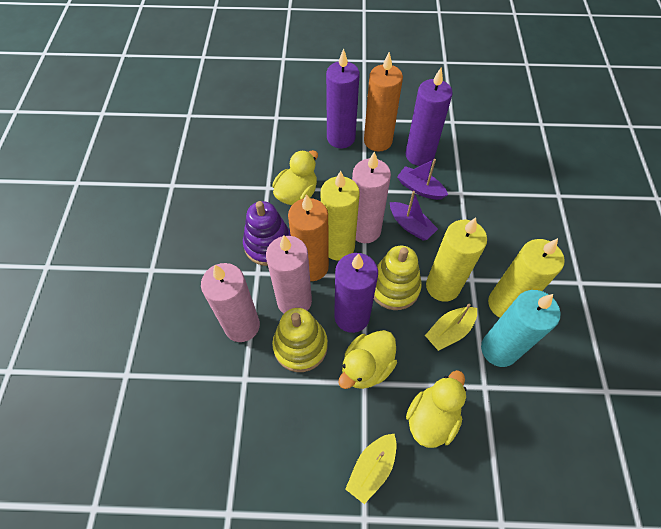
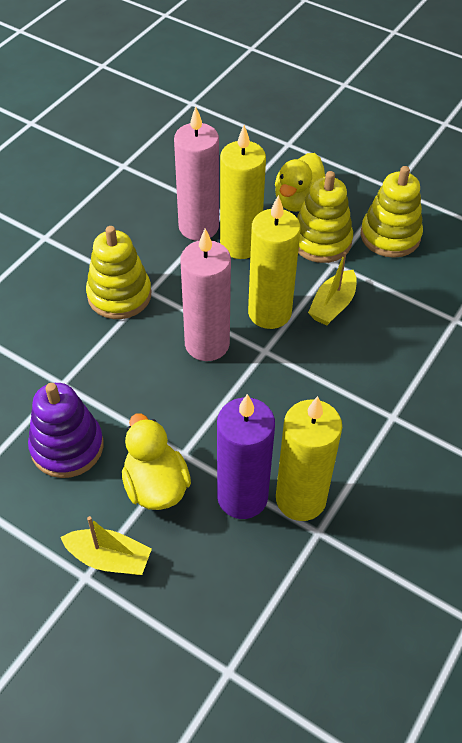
orange candle: 2 -> 0
pink candle: 3 -> 2
purple boat: 2 -> 0
purple candle: 3 -> 1
turquoise candle: 1 -> 0
yellow duck: 3 -> 2
yellow stacking toy: 2 -> 3

